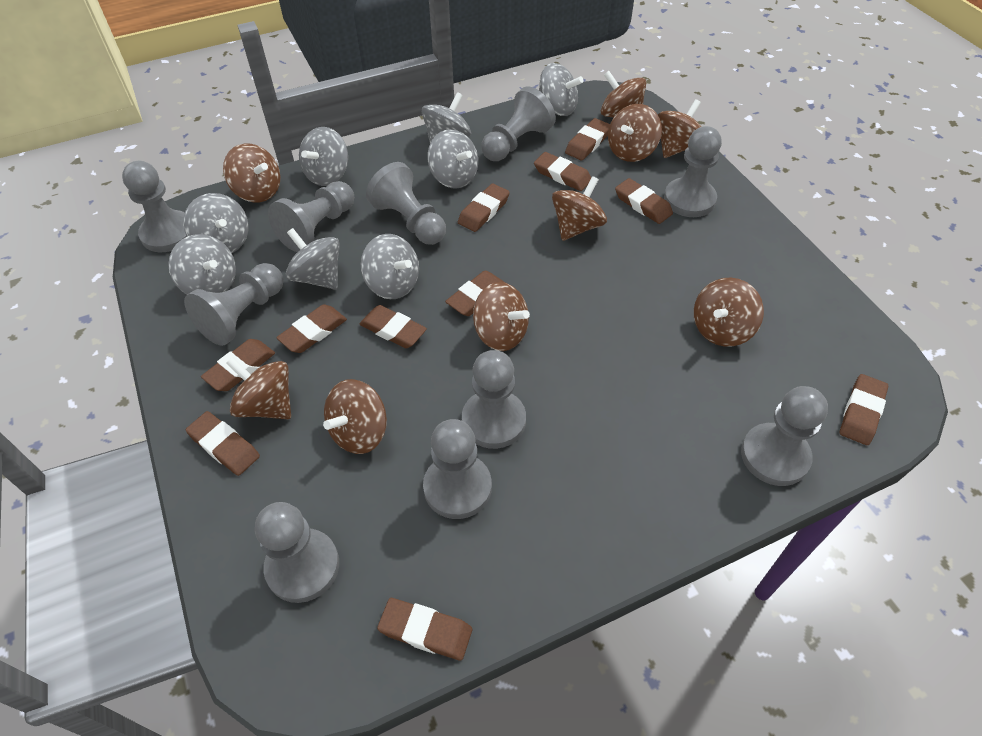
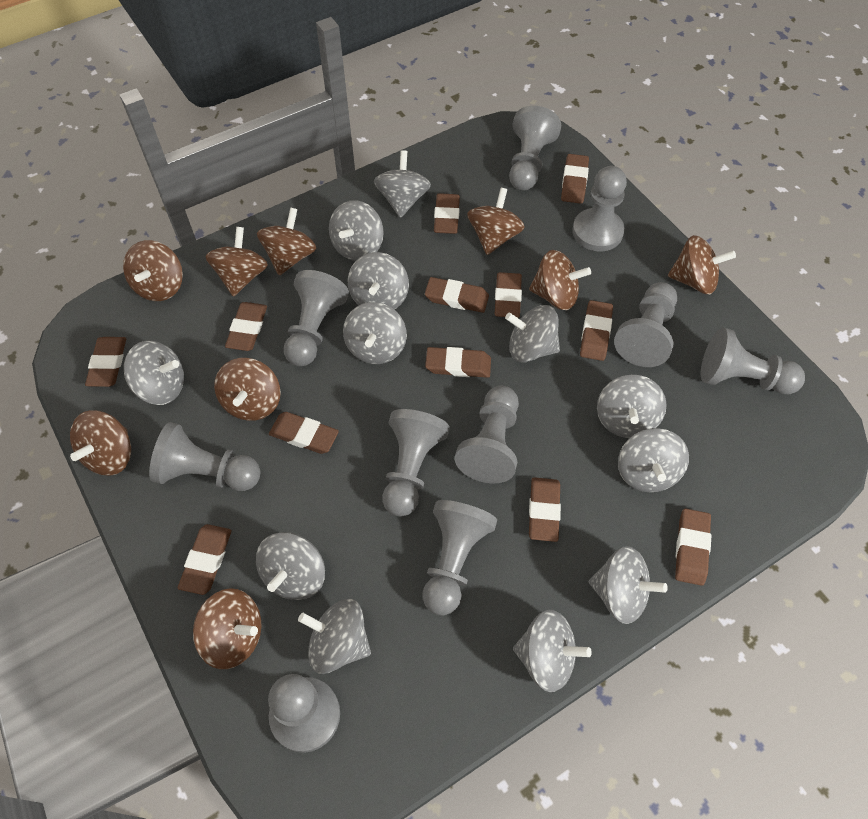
brown eraser: 11 -> 12
grey spinning top: 8 -> 12

